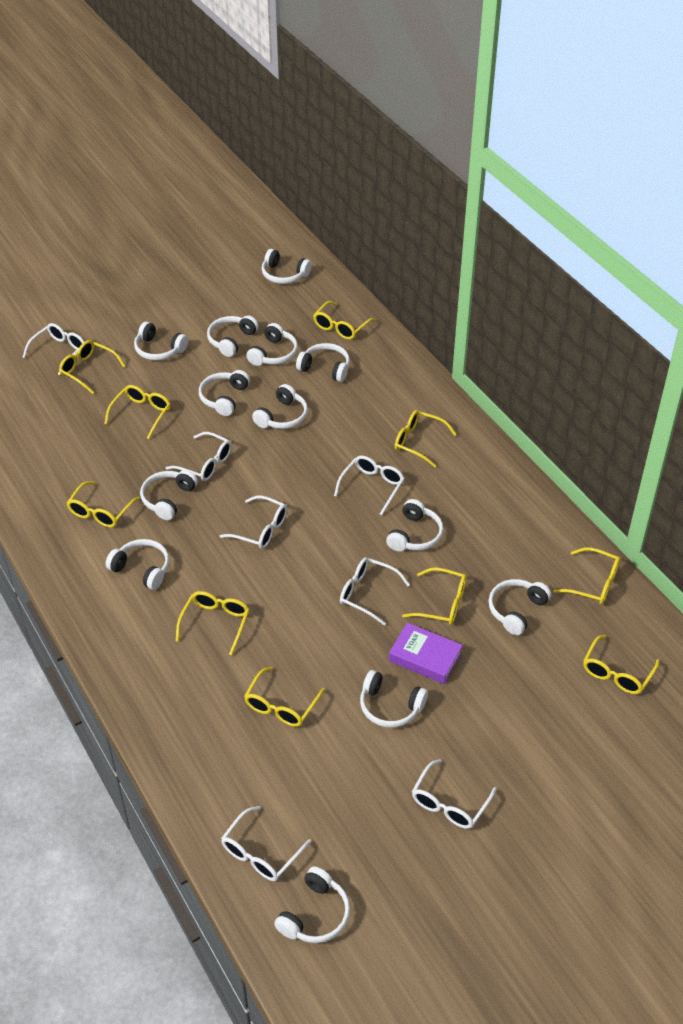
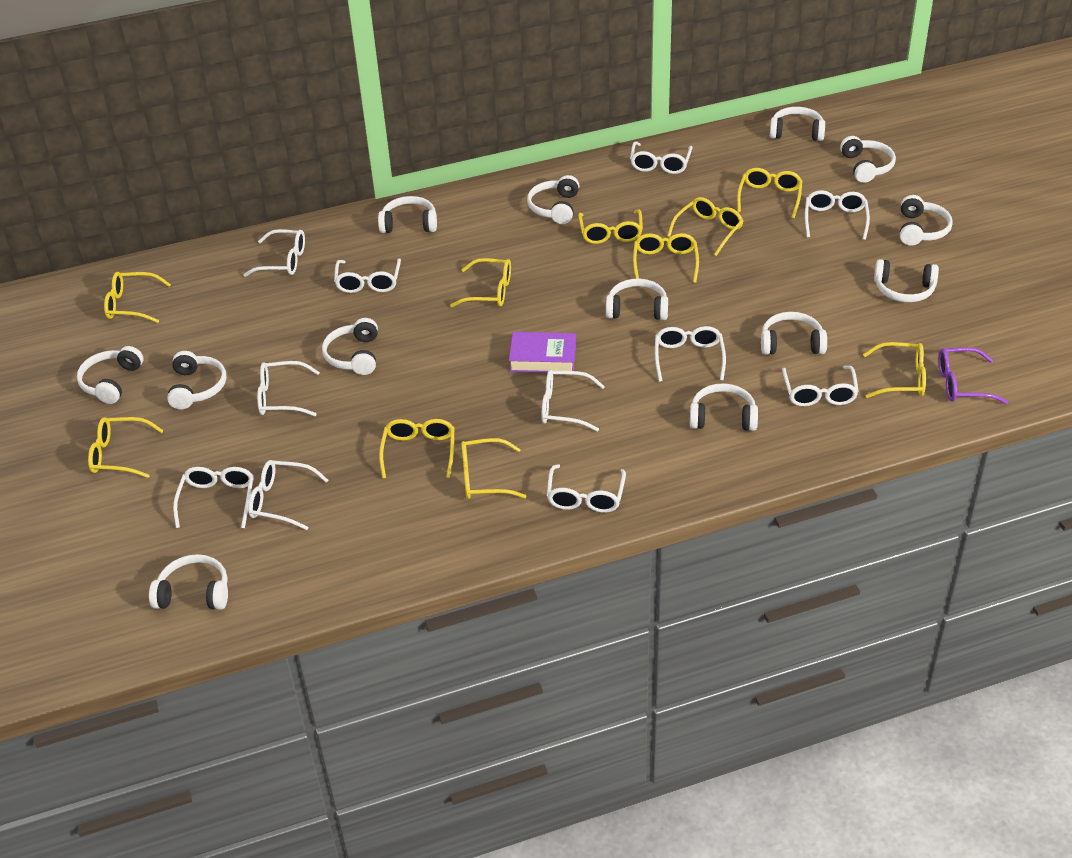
purple glasses: 0 -> 1
white glasses: 7 -> 11

